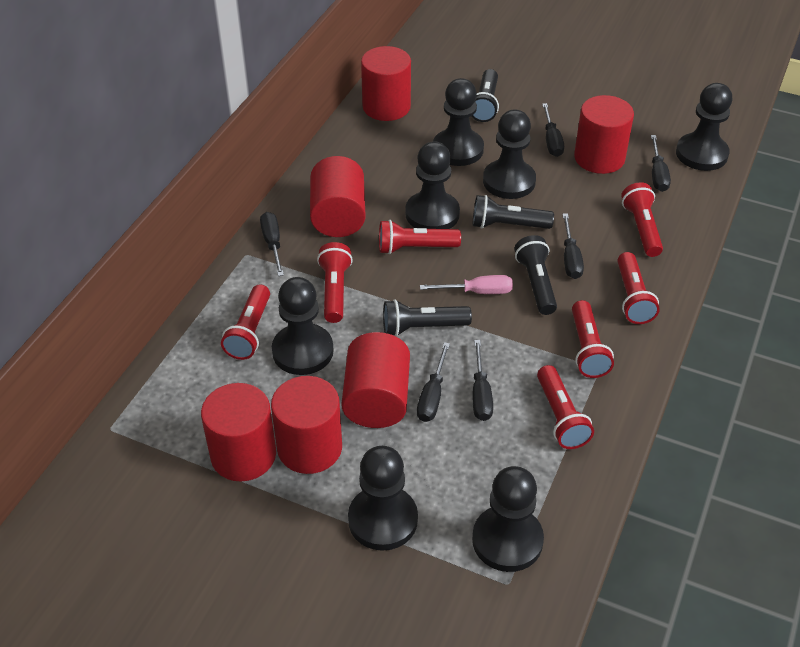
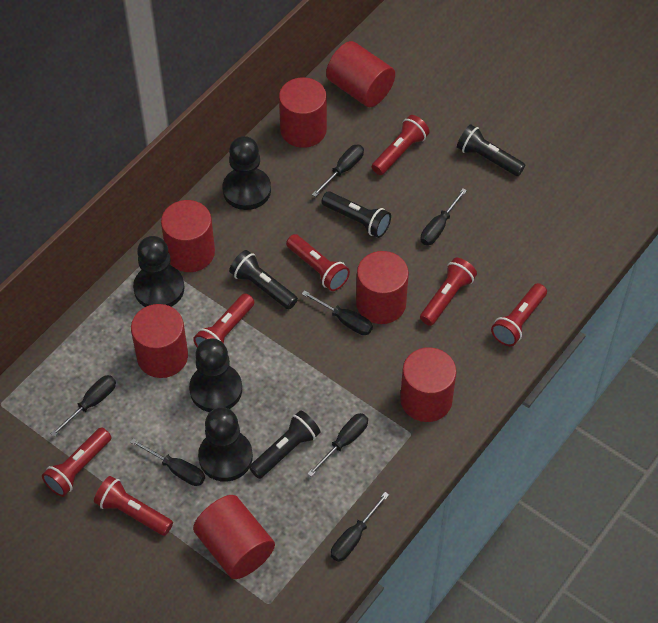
black pawn: 7 -> 4
black screwdriver: 6 -> 7
pink screwdriver: 1 -> 0
red cylinder: 6 -> 7

